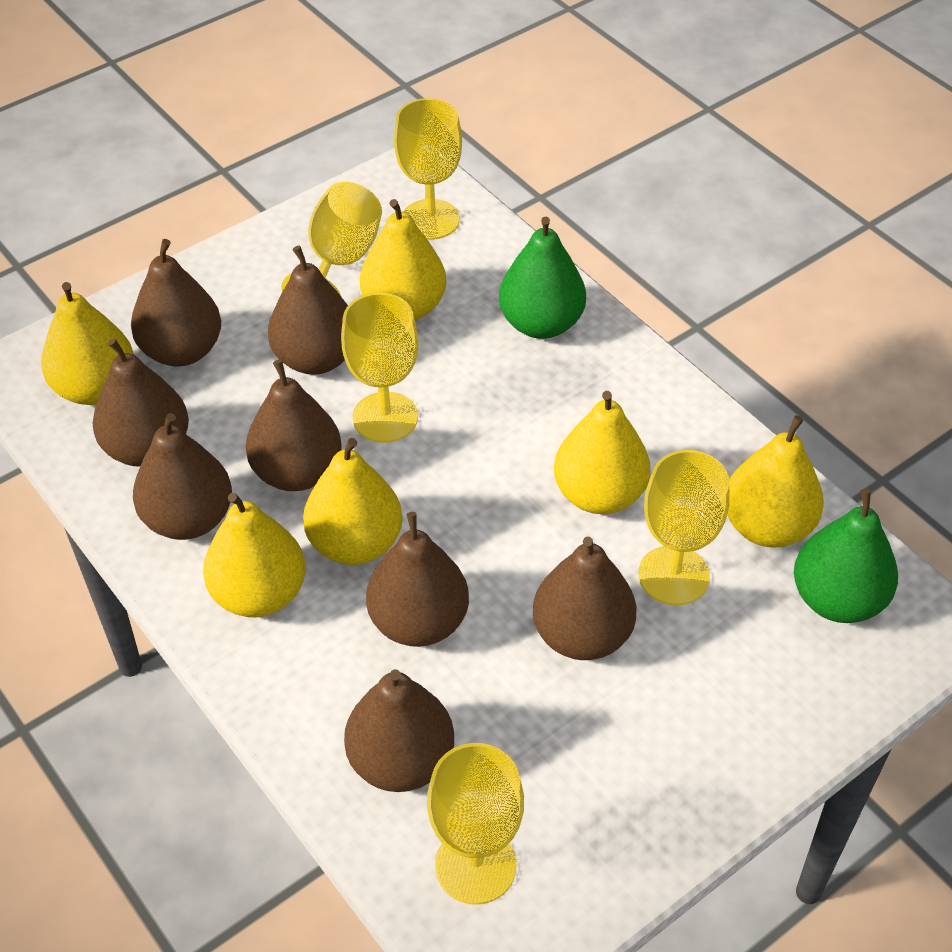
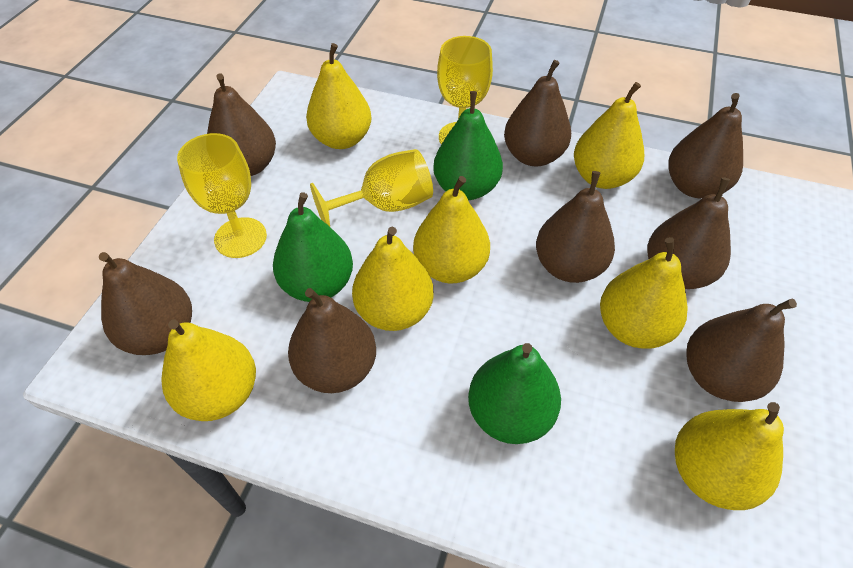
green pear: 2 -> 3
yellow goblet: 5 -> 3
yellow pear: 6 -> 7

